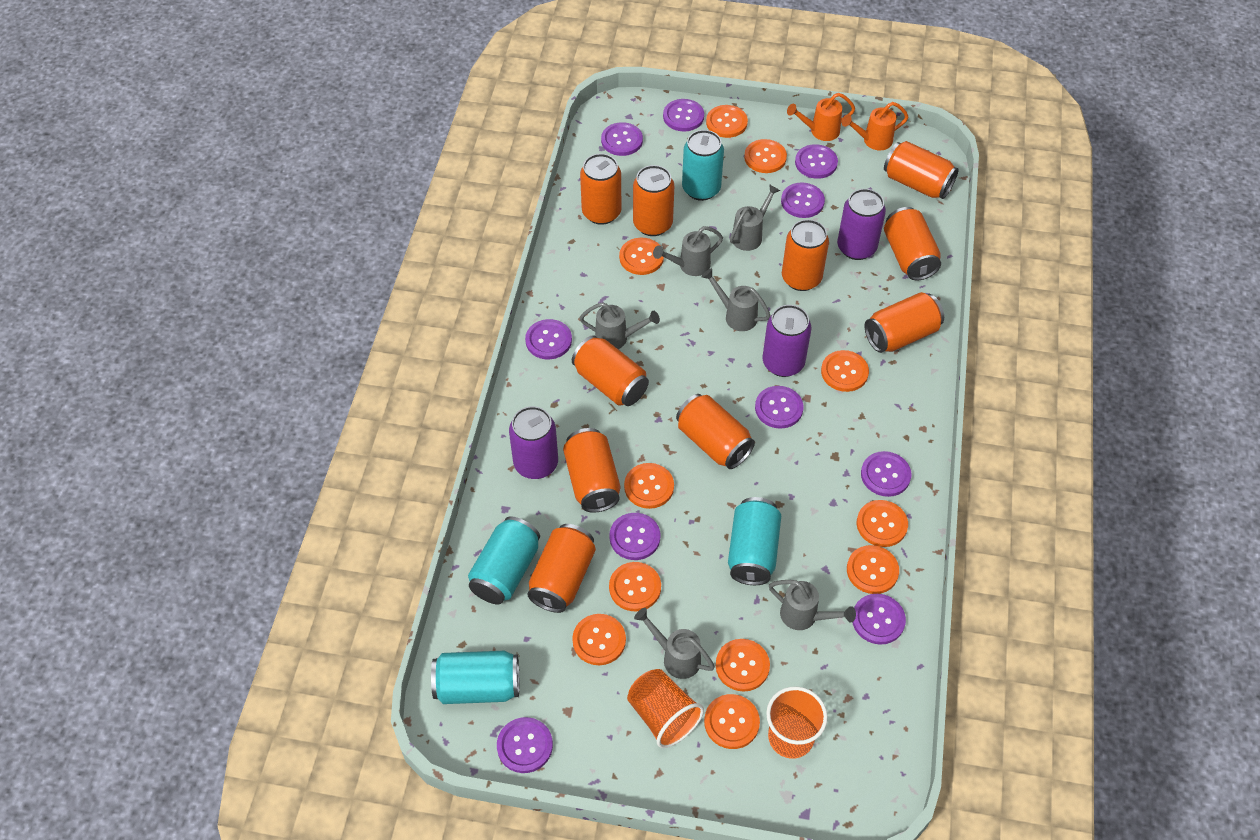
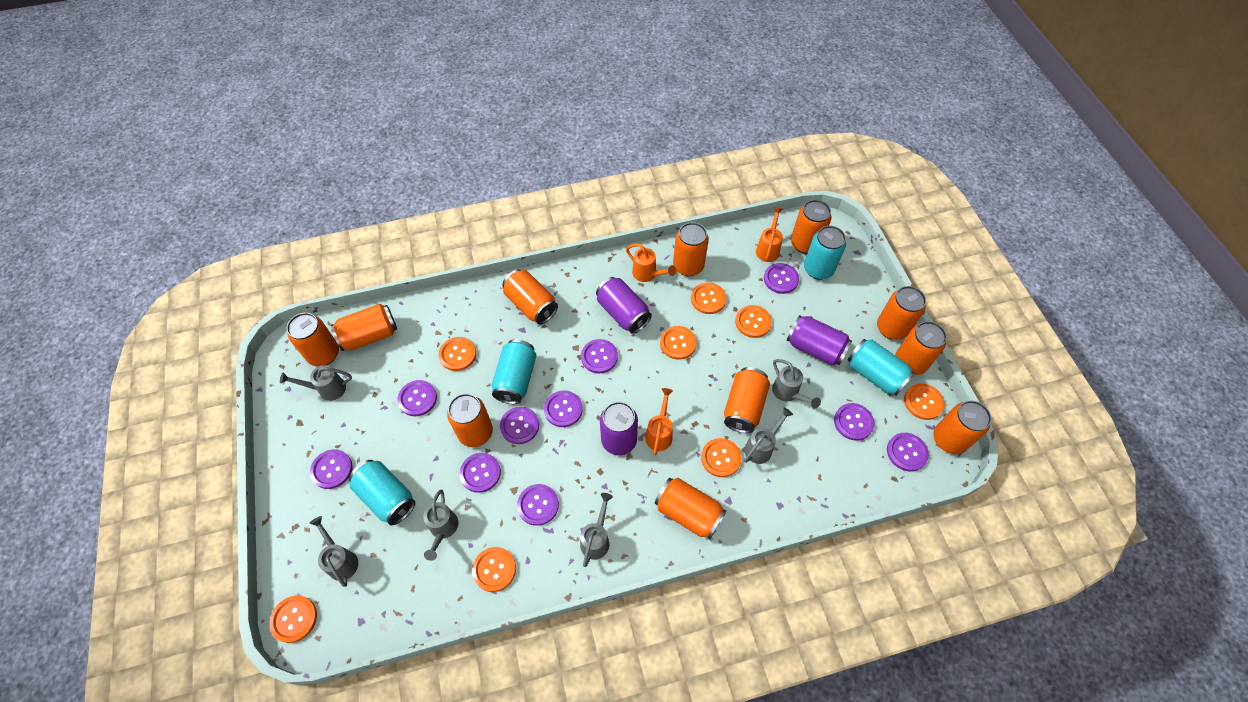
orange button: 11 -> 8
orange can: 10 -> 11
orange cup: 2 -> 0
orange watering can: 2 -> 3

